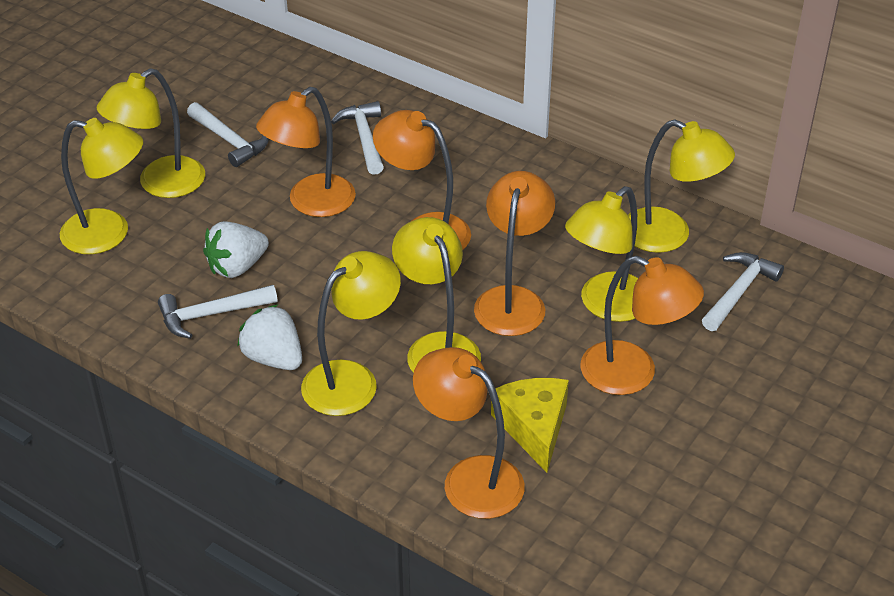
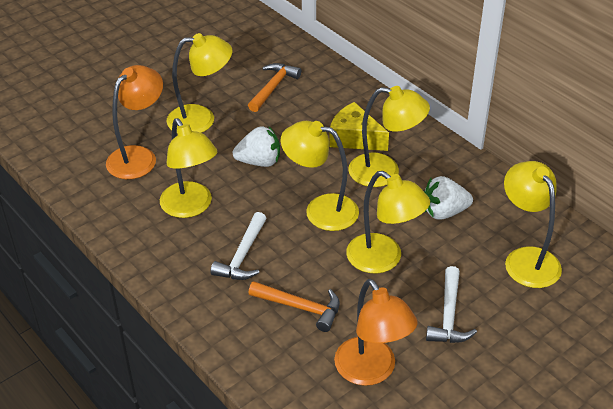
orange hammer: 0 -> 2
orange lamp: 5 -> 2
white hammer: 4 -> 2

